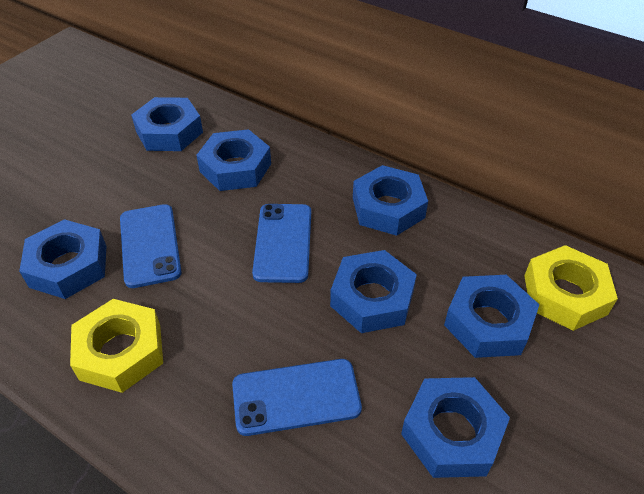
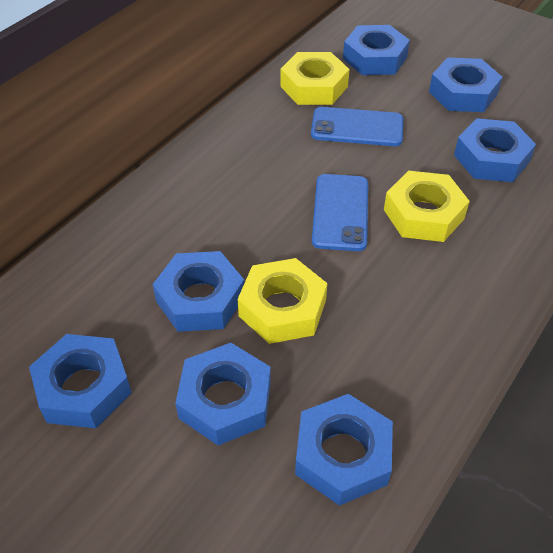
blue phone: 3 -> 2
yellow nut: 2 -> 3

